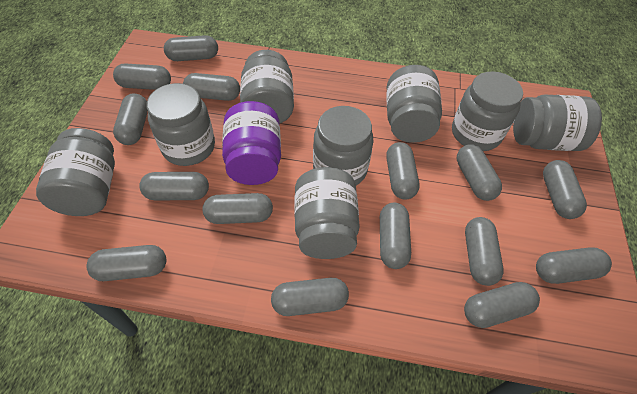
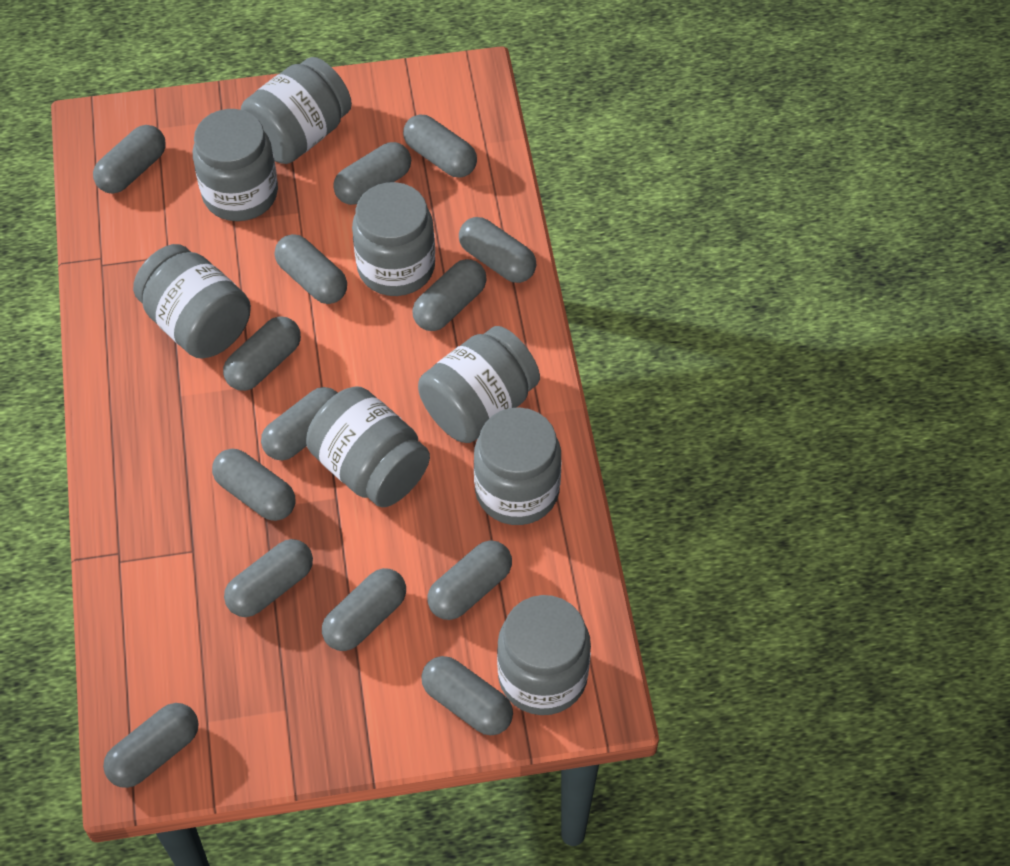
grey capsule: 15 -> 14
purple jar: 1 -> 0

